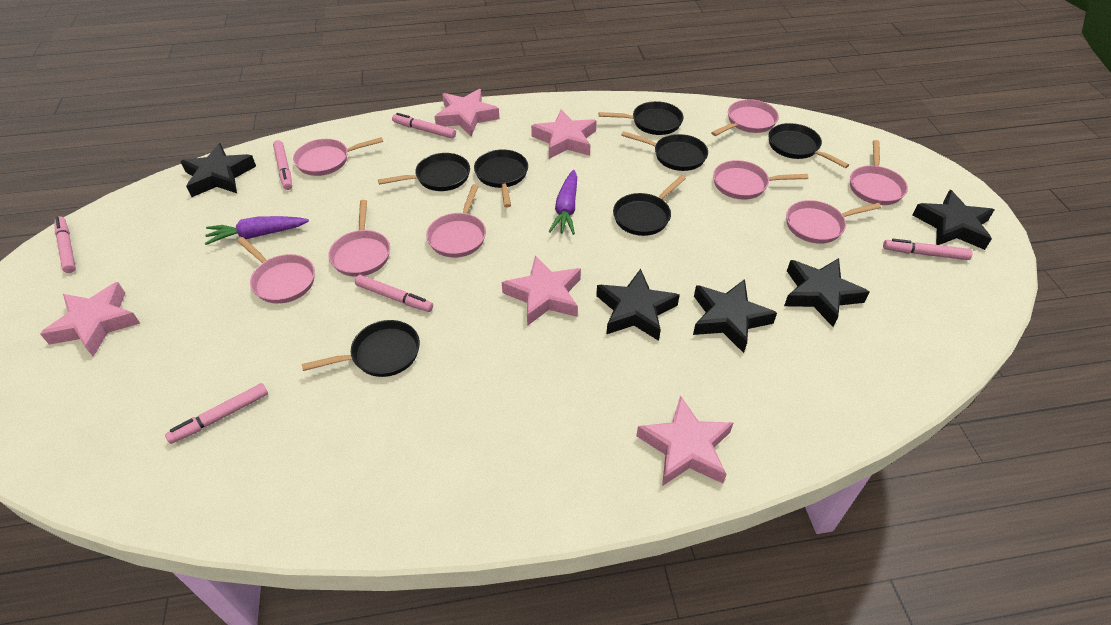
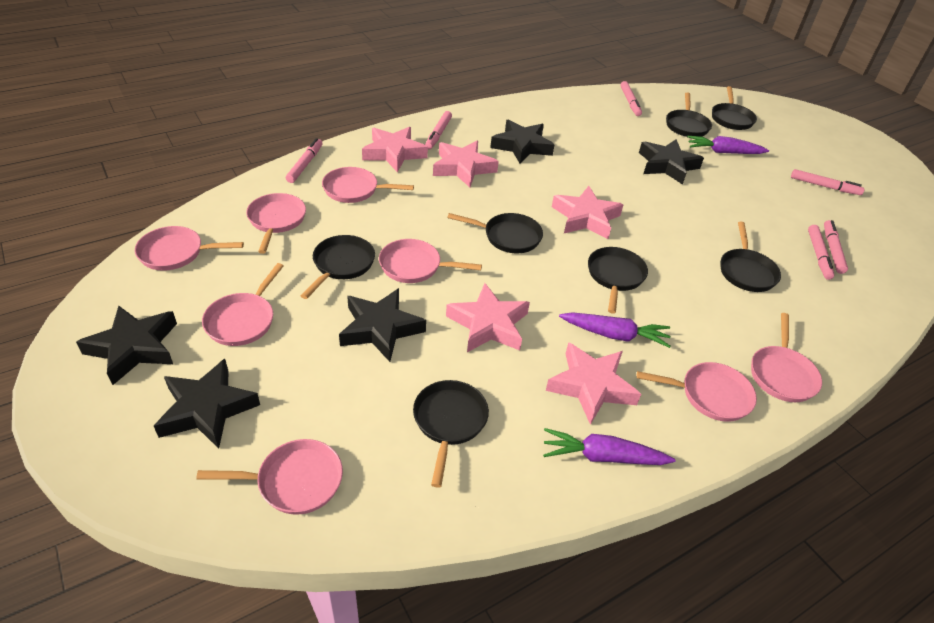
purple carrot: 2 -> 3

